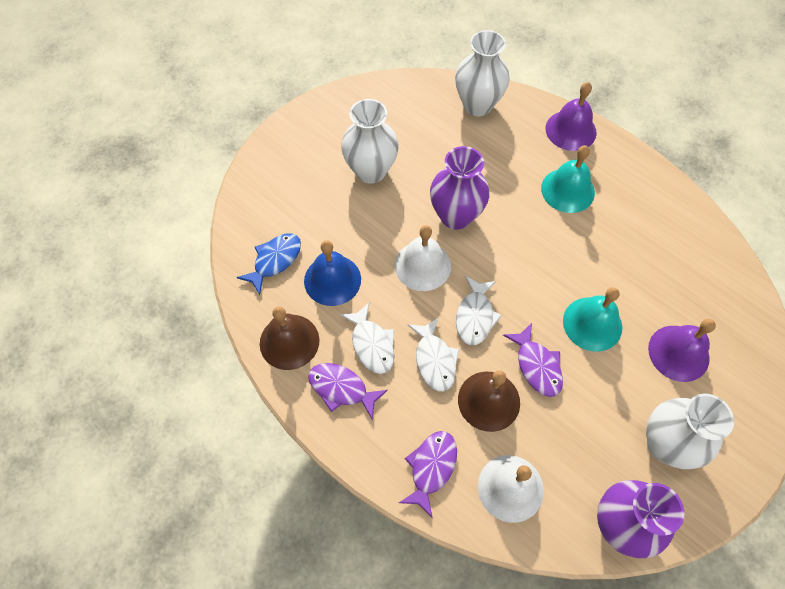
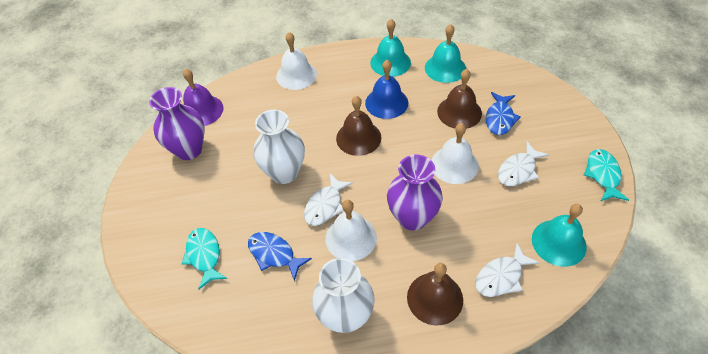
blue fish: 1 -> 2
brown bell: 2 -> 3
purple bell: 2 -> 1
purple fish: 3 -> 0
turquoise bell: 2 -> 3
turquoise fish: 0 -> 2
white bell: 2 -> 3
white vase: 3 -> 2

